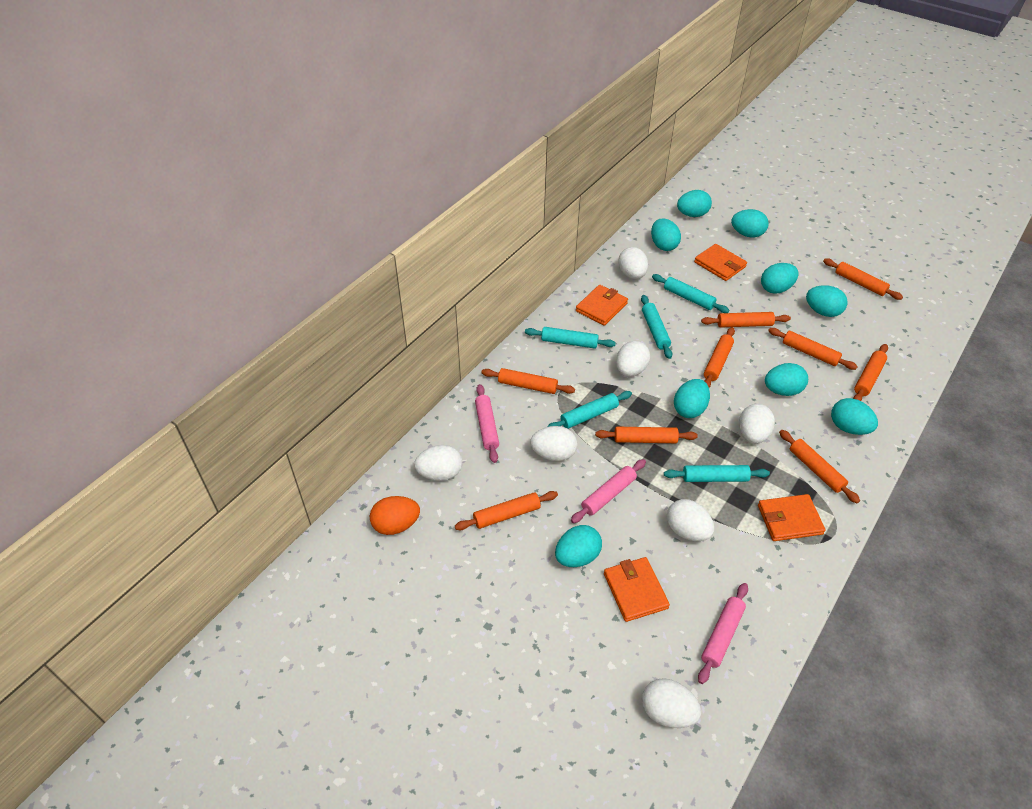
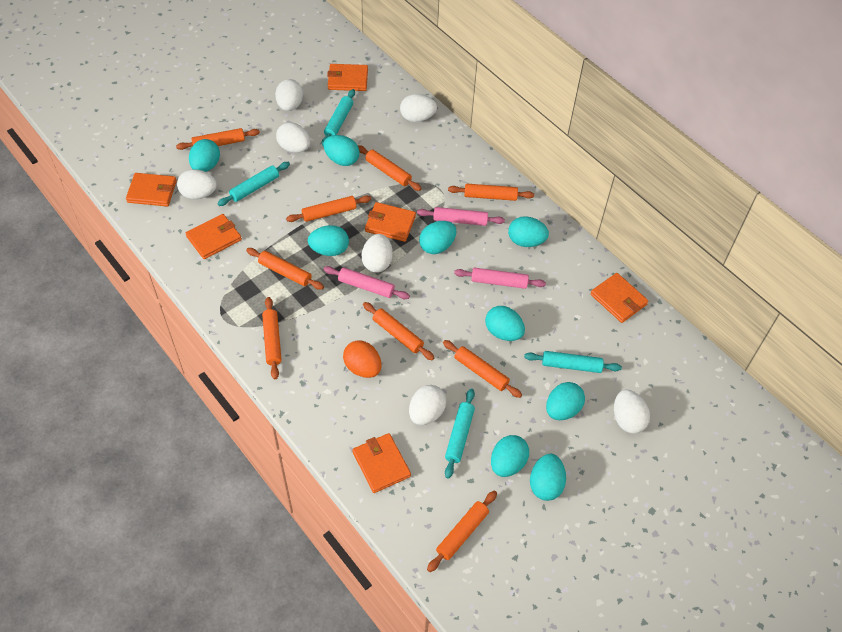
orange wallet: 4 -> 6
turquoise rolling pin: 5 -> 4

